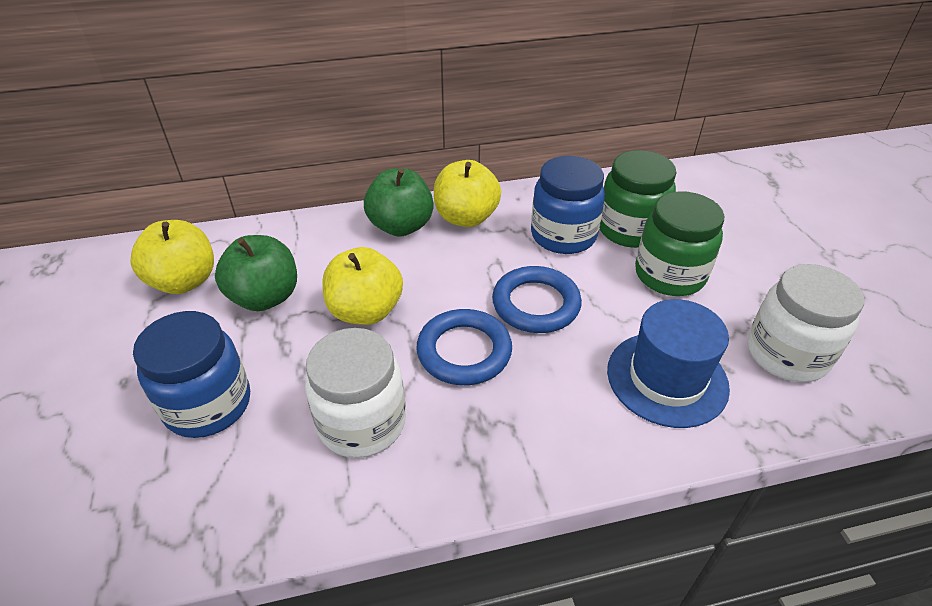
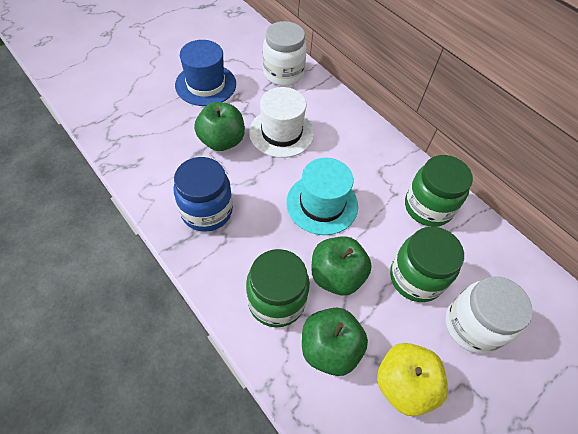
blue jar: 2 -> 1
blue ring: 2 -> 0
green apple: 2 -> 3
green jar: 2 -> 3
turquoise hat: 0 -> 1
white hat: 0 -> 1
yellow apple: 3 -> 1

